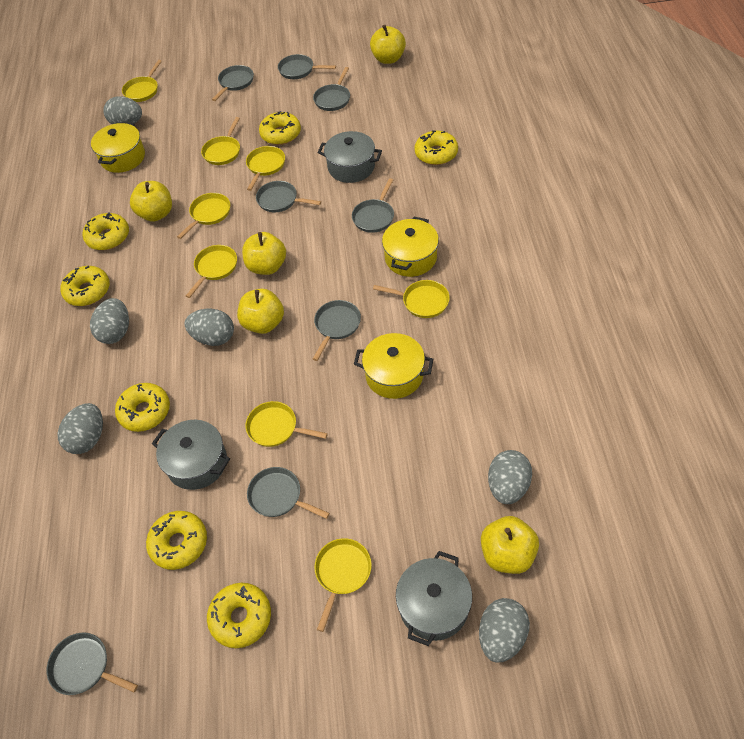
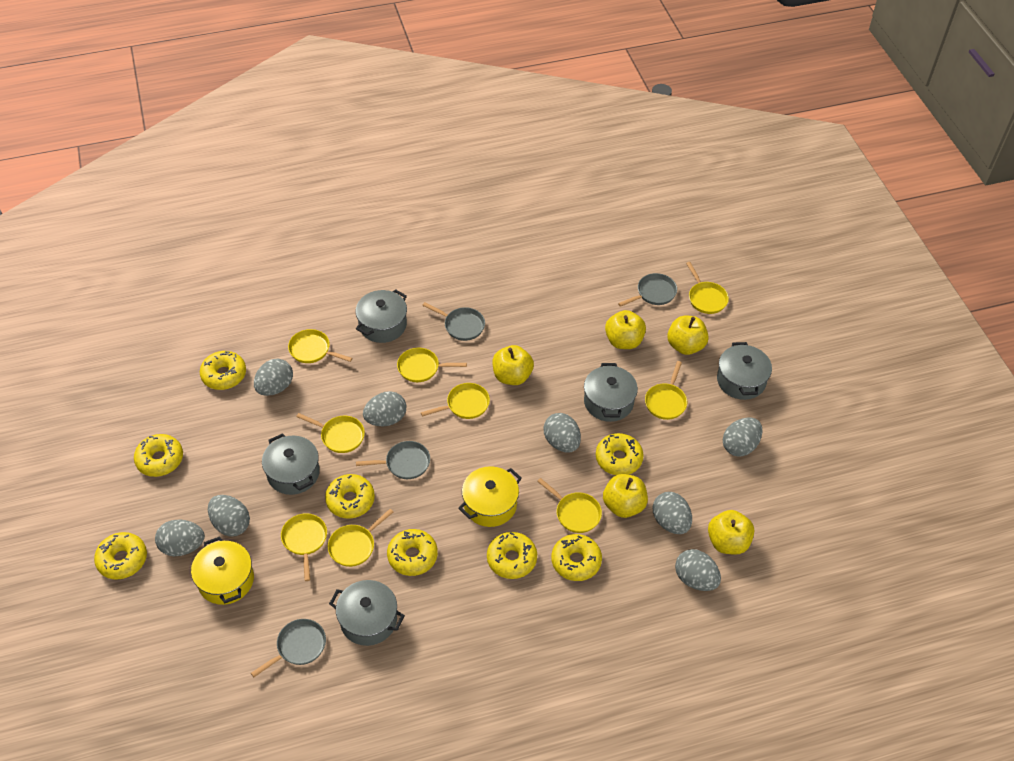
grey egg: 6 -> 8
grey pan: 8 -> 4
grey pot: 3 -> 5
yellow donut: 7 -> 8
yellow pan: 8 -> 9
yellow pot: 3 -> 2

